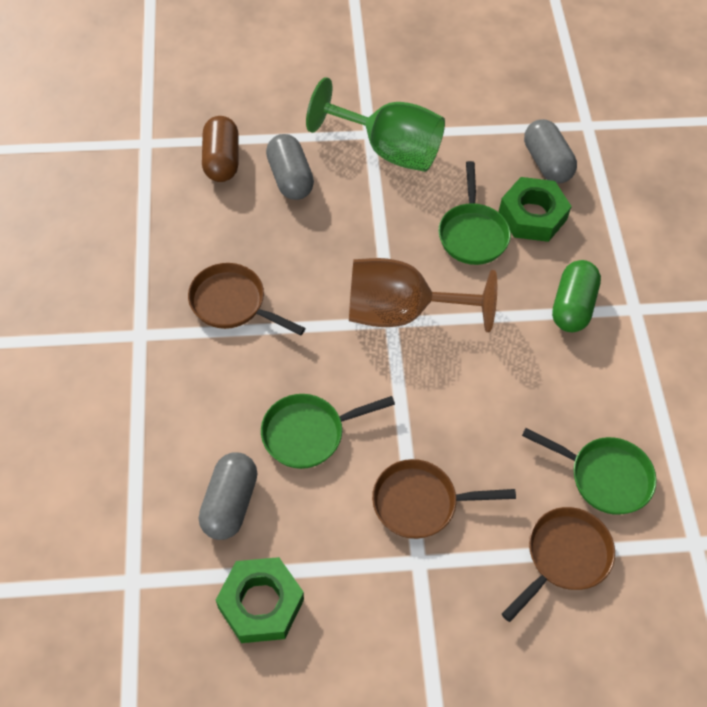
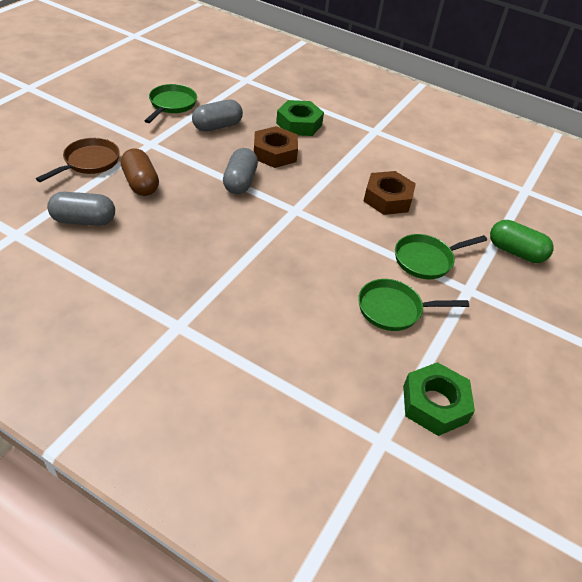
brown goblet: 1 -> 0
brown nut: 0 -> 2
brown pan: 3 -> 1
green goblet: 1 -> 0

